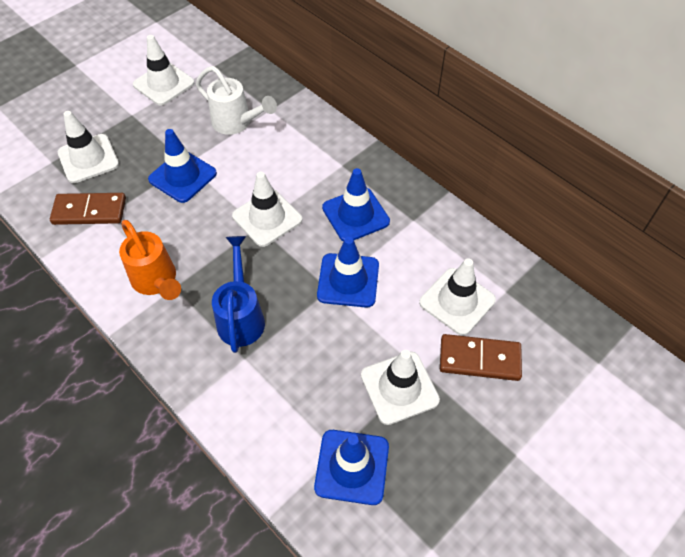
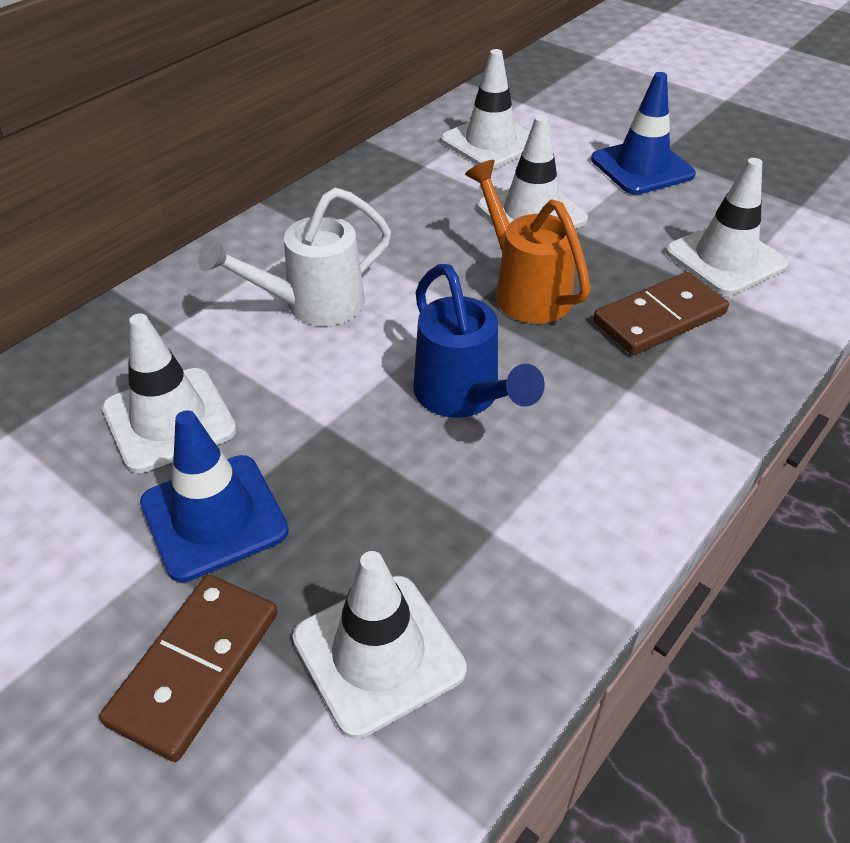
blue traffic cone: 4 -> 2

